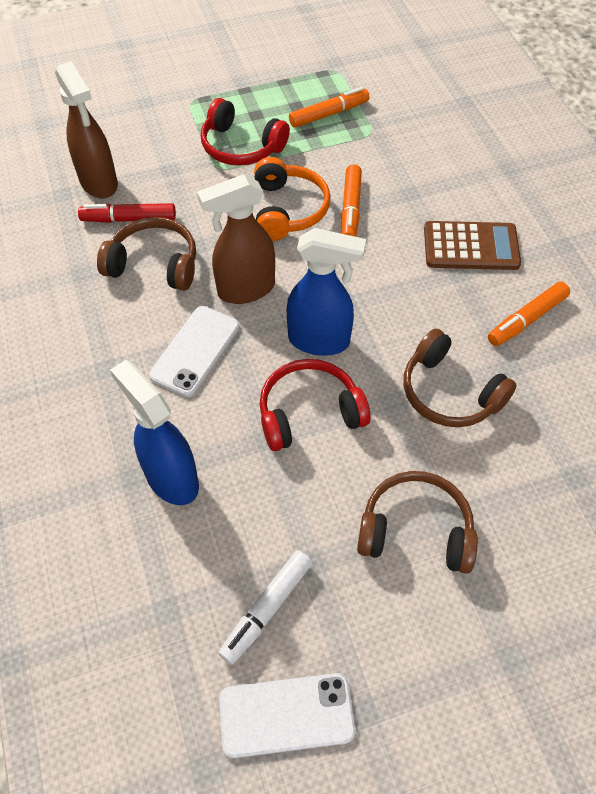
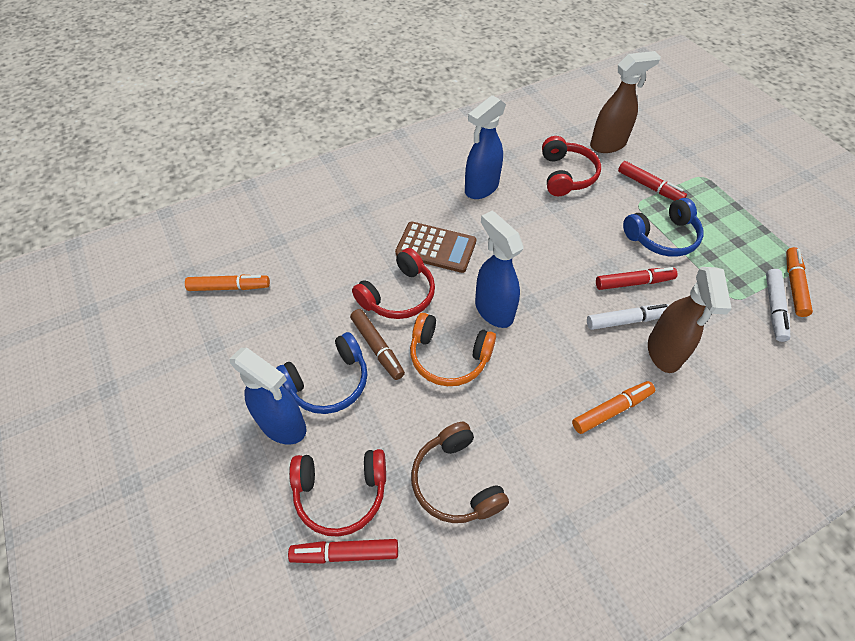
blue headphones: 0 -> 2
blue spray bottle: 2 -> 3
brown headphones: 3 -> 1
brown marker: 0 -> 1
red headphones: 2 -> 3
red marker: 1 -> 3
white marker: 1 -> 2
white phone: 2 -> 0

